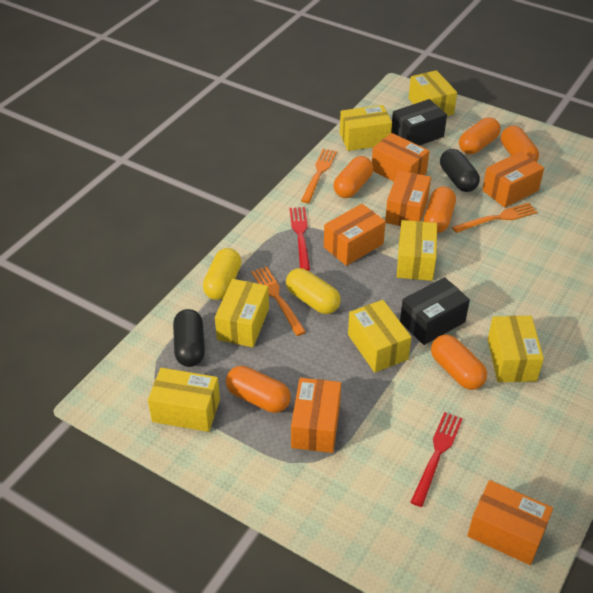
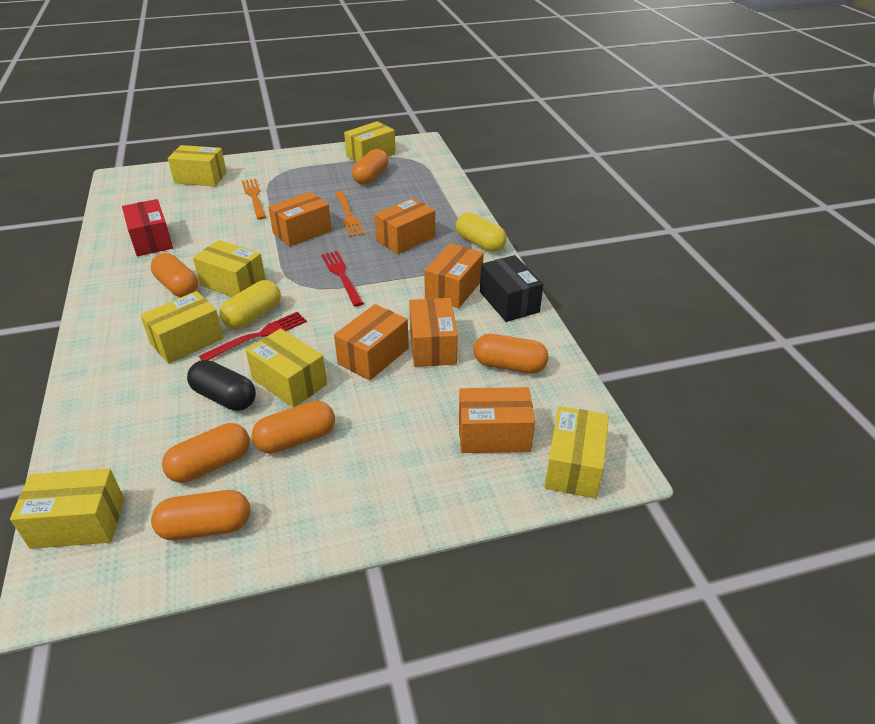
black box: 2 -> 1
black capsule: 2 -> 1
orange fork: 3 -> 2
red box: 0 -> 1

